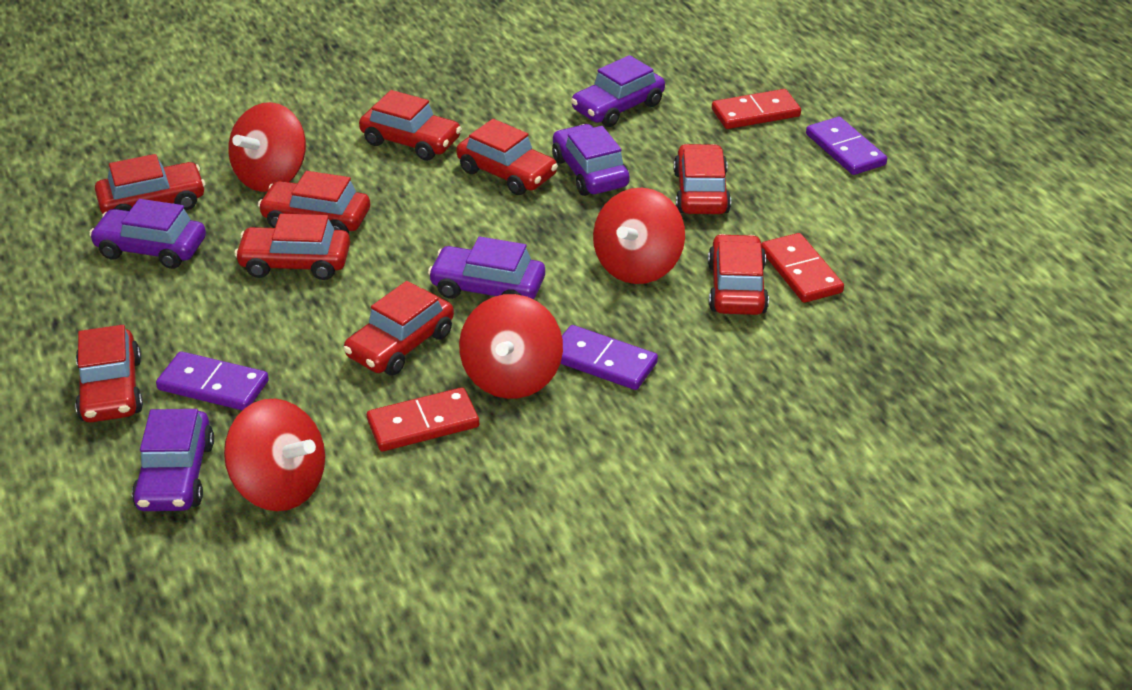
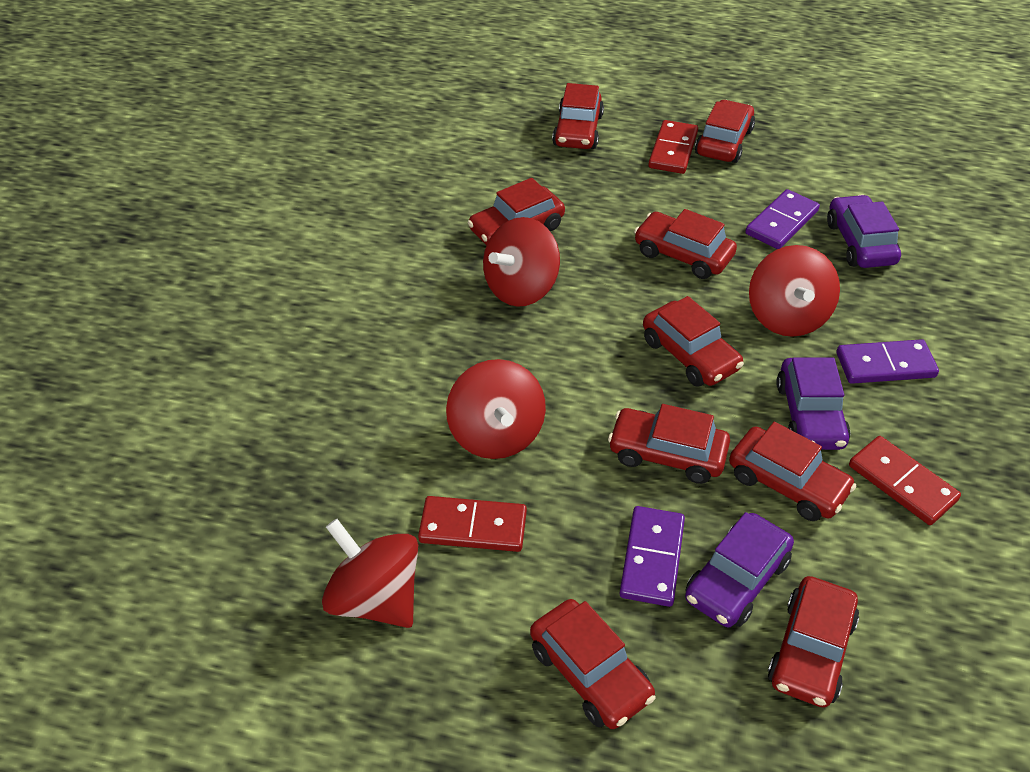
purple car: 5 -> 3

